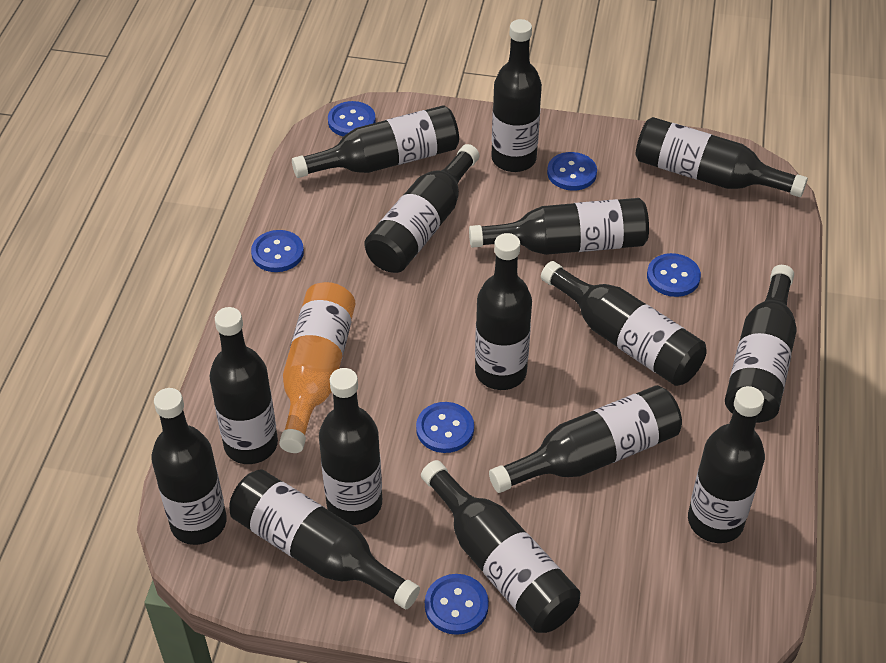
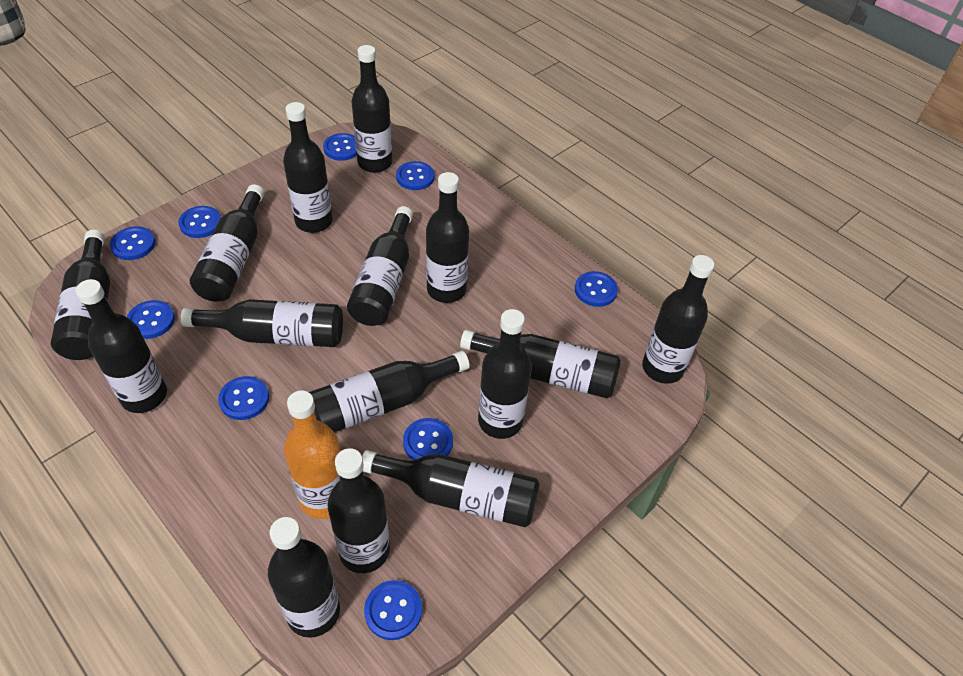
blue button: 6 -> 9

